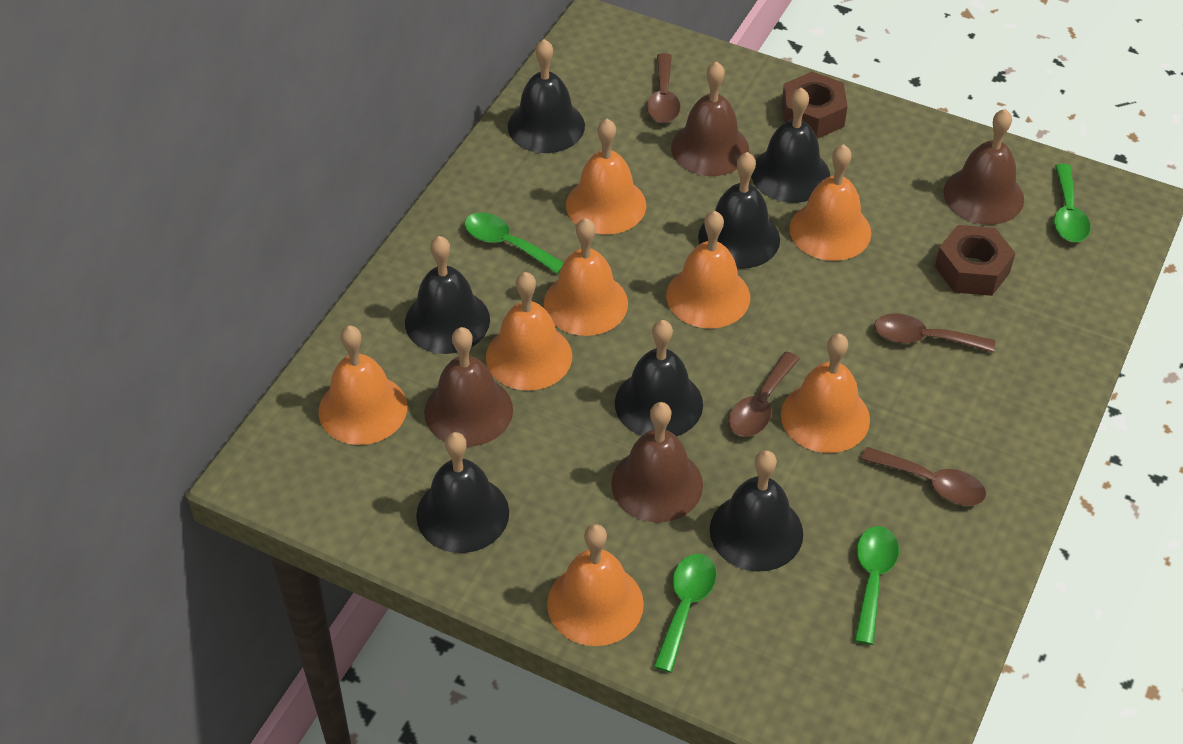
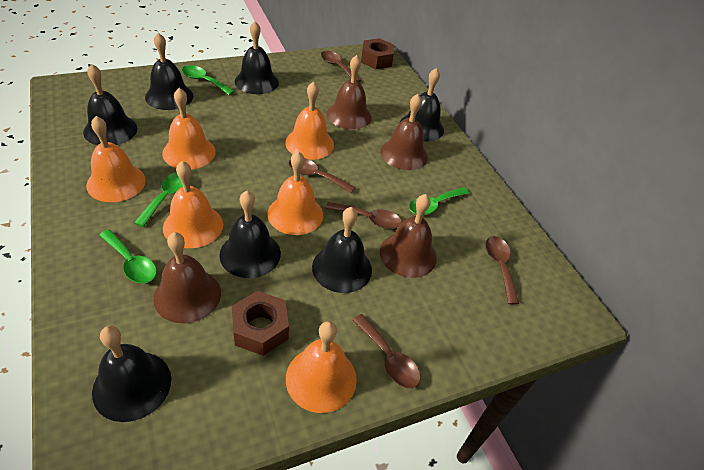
brown spoon: 4 -> 5
orange bell: 8 -> 6

